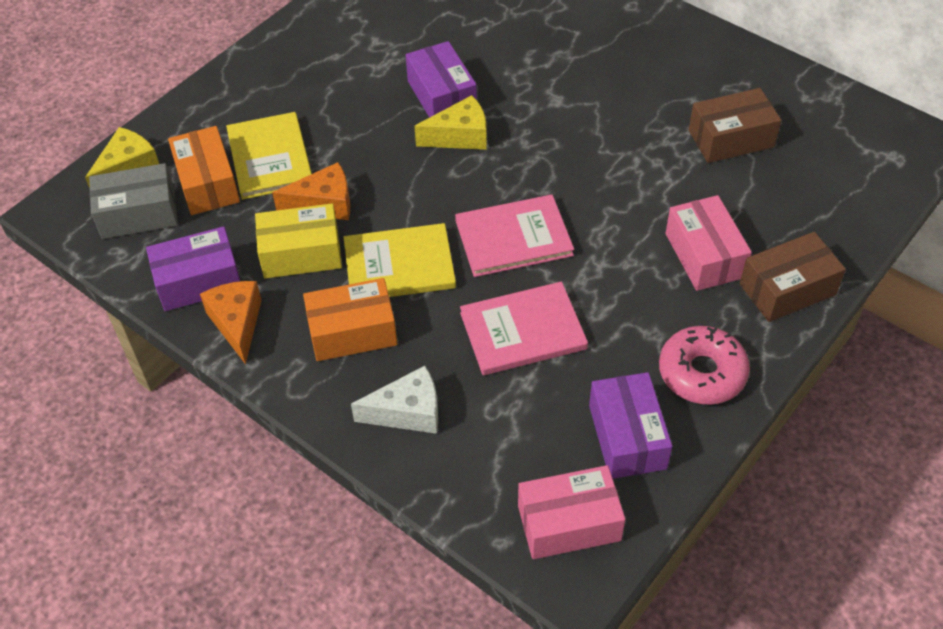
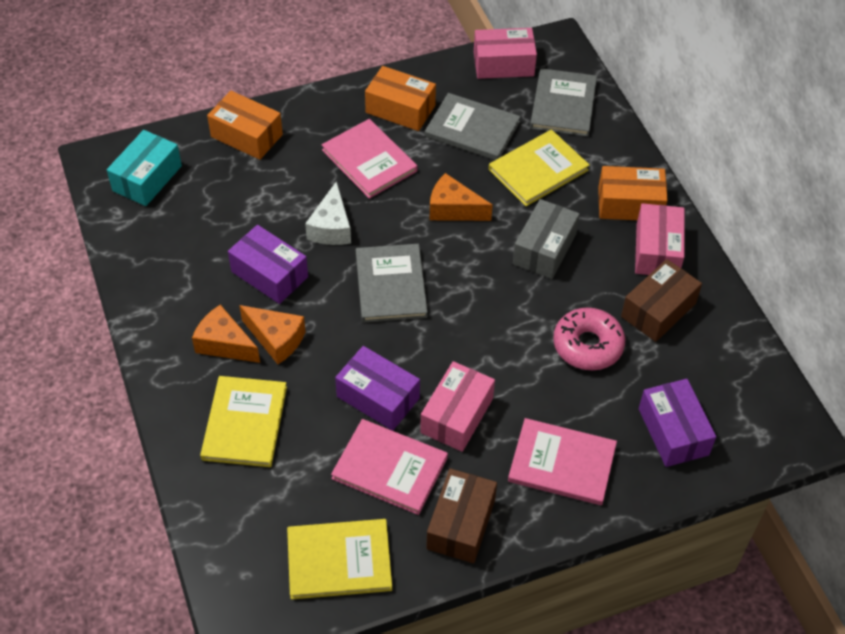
grey book: 0 -> 3
orange box: 2 -> 3
orange cheese: 2 -> 3
pink book: 2 -> 3
pink box: 2 -> 3
turquoise box: 0 -> 1
yellow book: 2 -> 3
yellow box: 1 -> 0
yellow cheese: 2 -> 0

